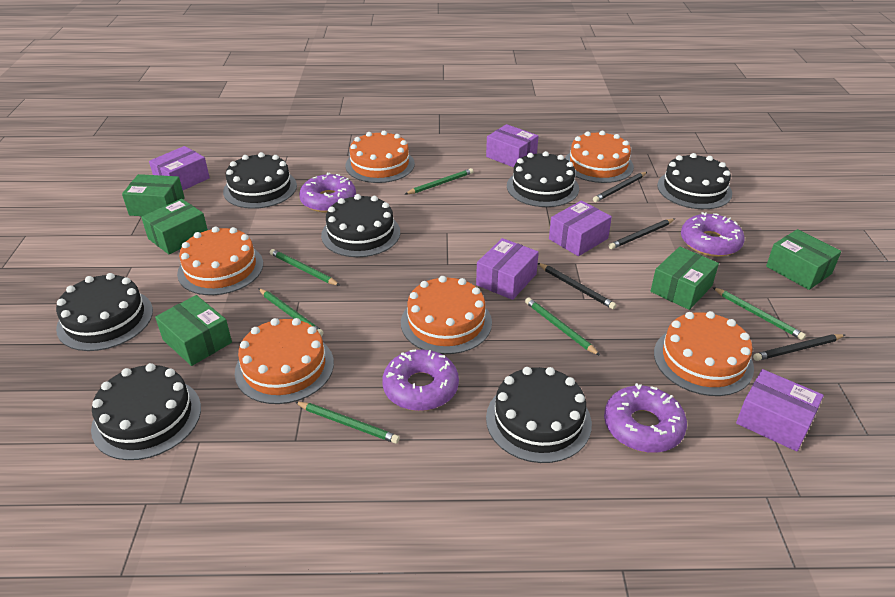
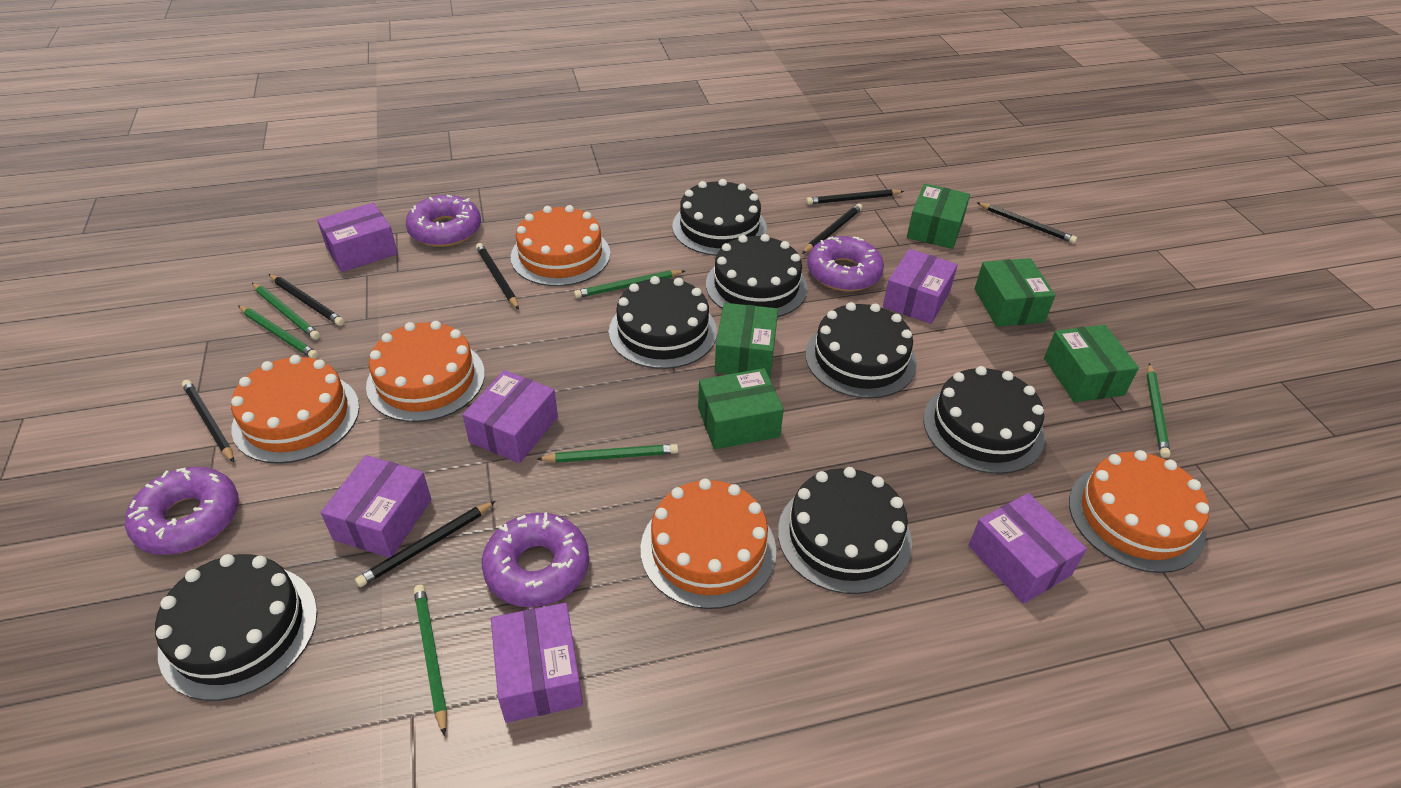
black pencil: 4 -> 7
orange cake: 6 -> 5
purple box: 5 -> 6

